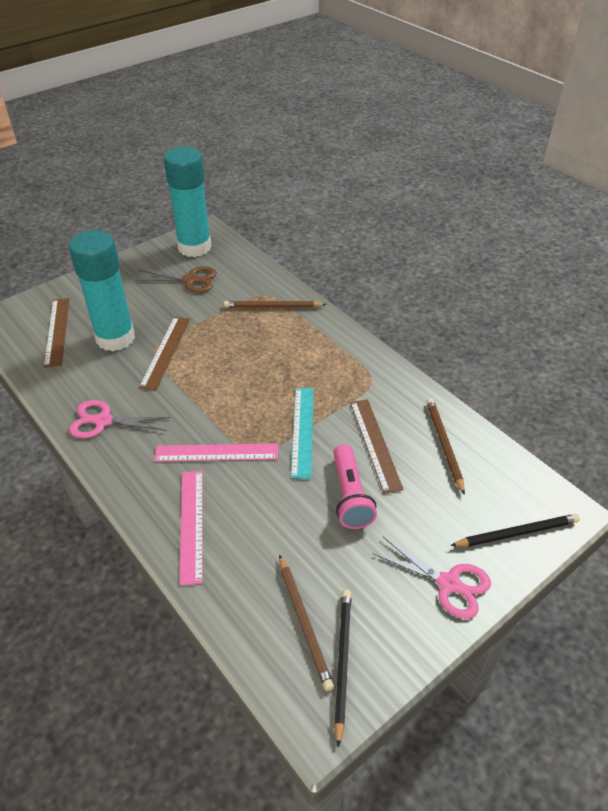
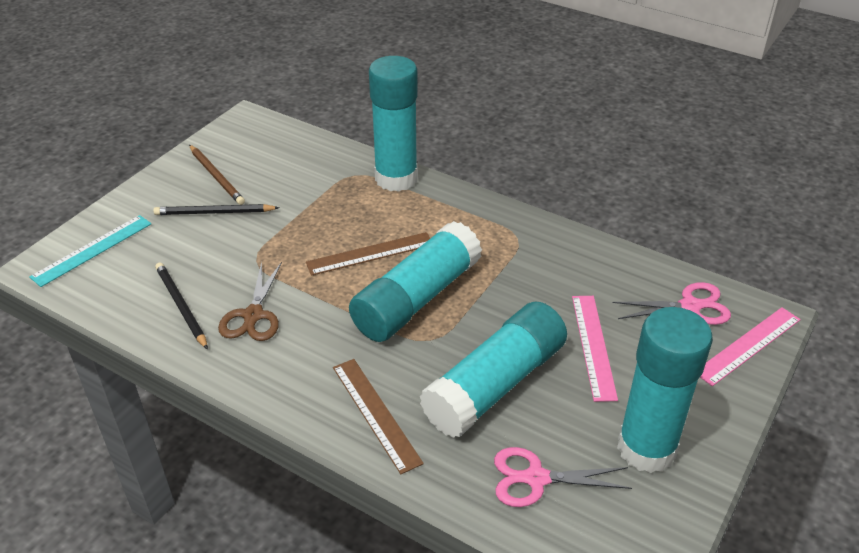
brown pencil: 3 -> 1
brown ruler: 3 -> 2
pink flashlight: 1 -> 0
turquoise glue stick: 2 -> 4

